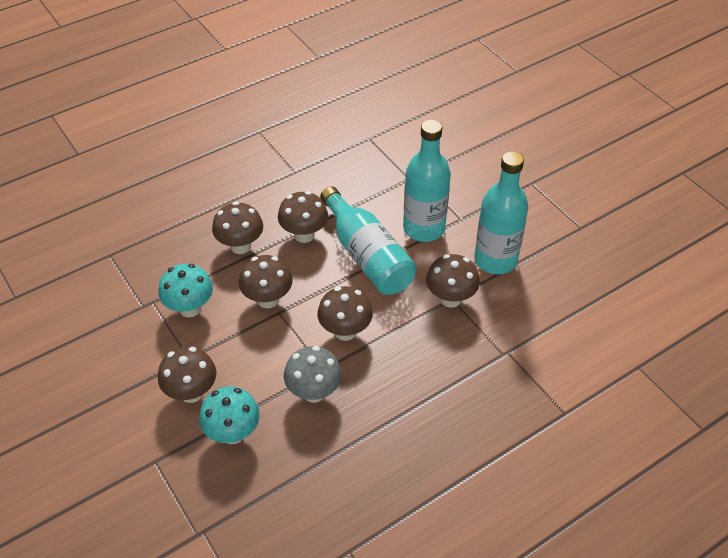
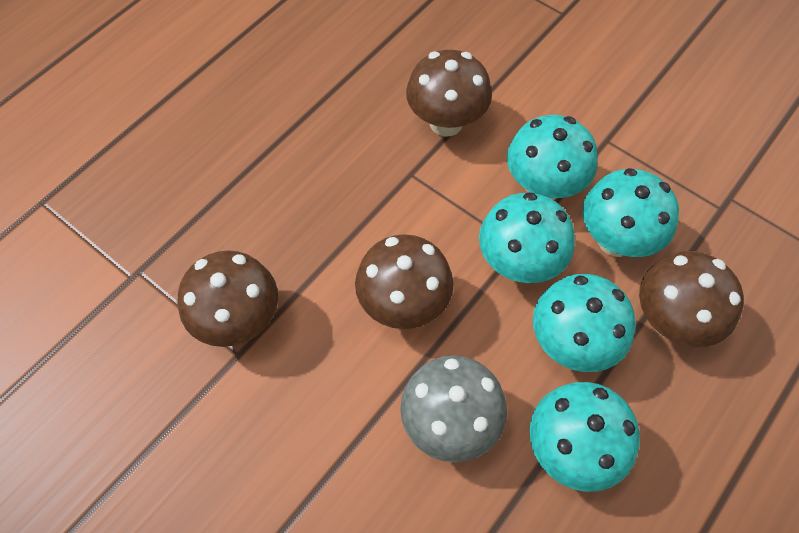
brown mushroom: 6 -> 4
turquoise bottle: 3 -> 0
turquoise mushroom: 2 -> 5

